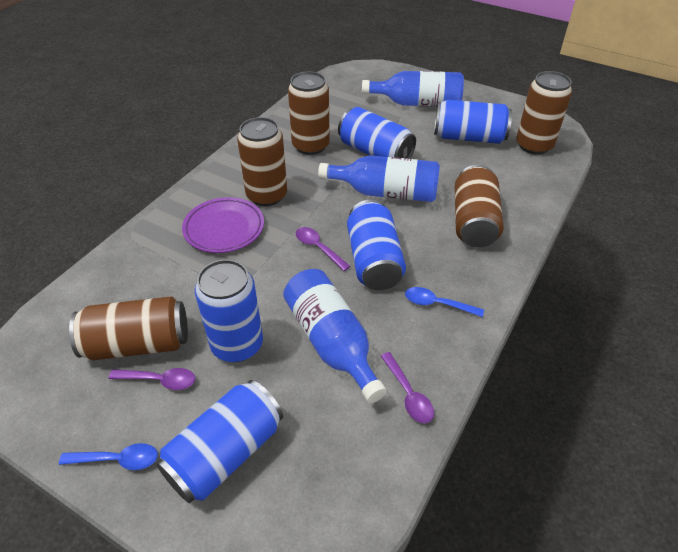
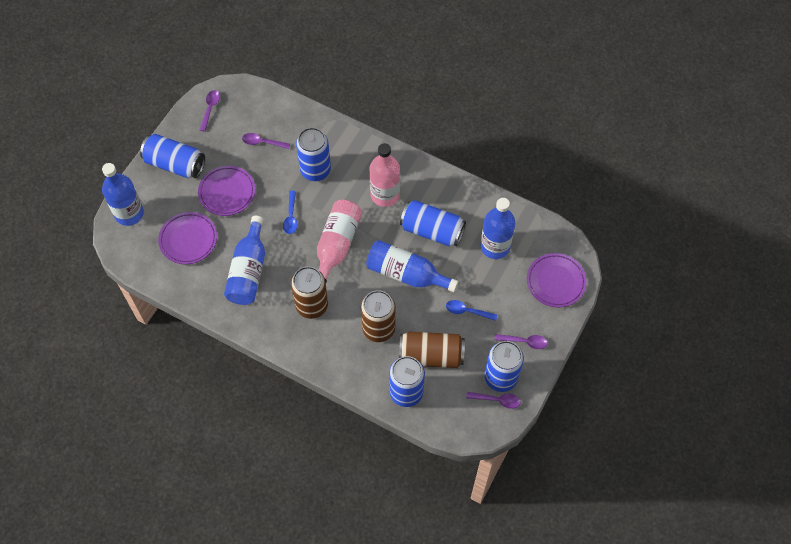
blue bottle: 3 -> 4
brown can: 5 -> 3
pink bottle: 0 -> 2
purple plate: 1 -> 3
purple spoon: 3 -> 4

